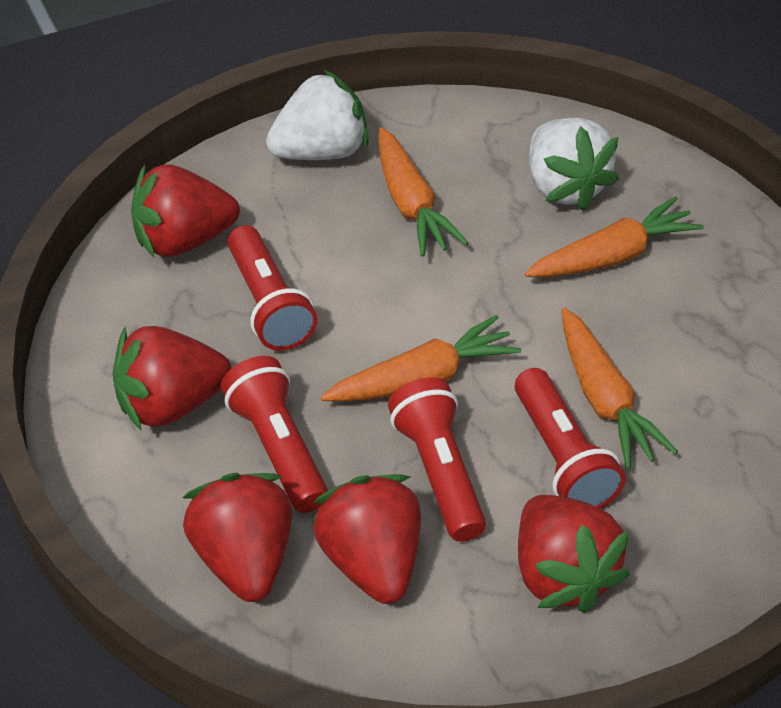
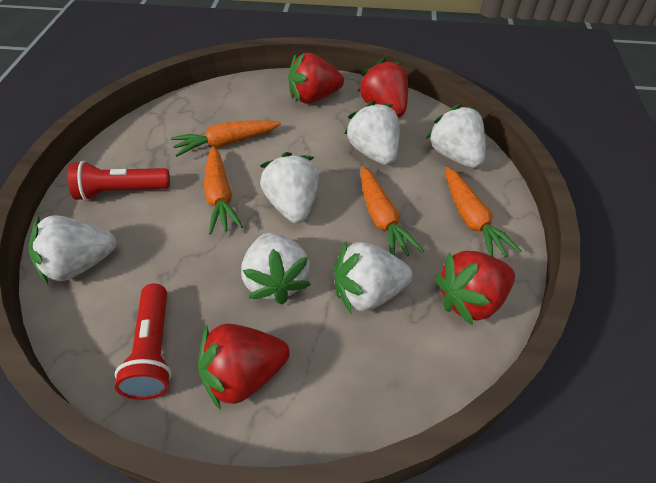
red flashlight: 4 -> 2
red strawberry: 5 -> 4
white strawberry: 2 -> 6

